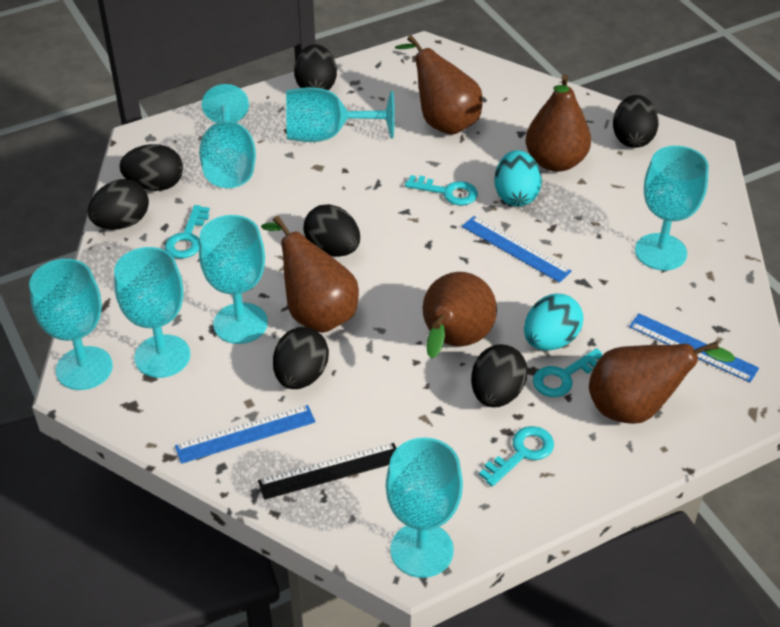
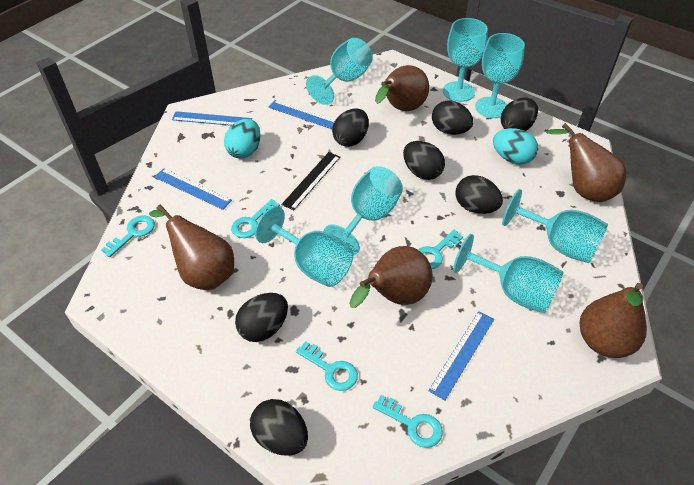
blue ruler: 3 -> 4
turquoise key: 4 -> 5

